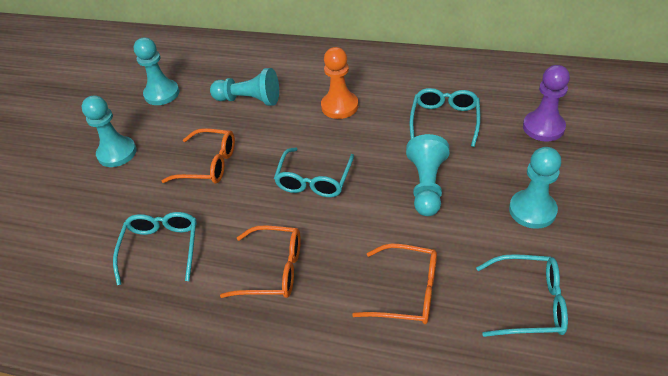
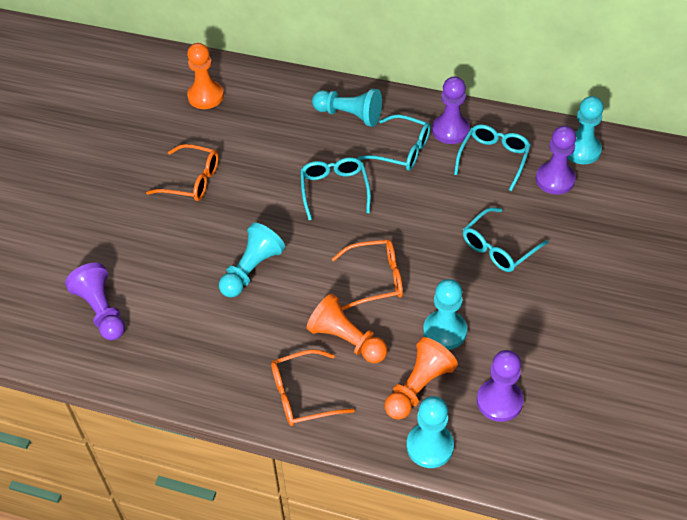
orange pawn: 1 -> 3
purple pawn: 1 -> 4

